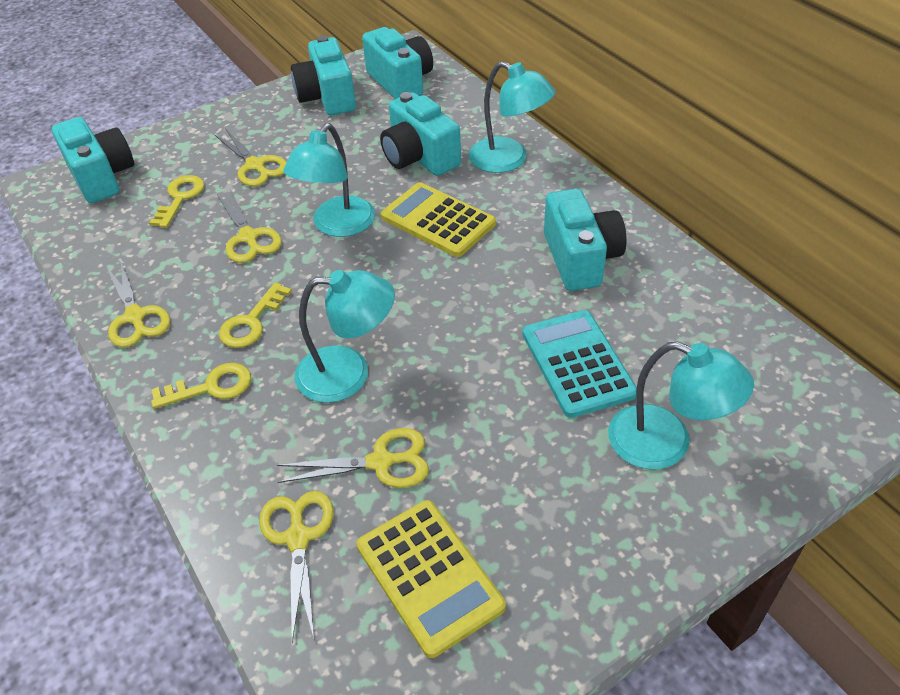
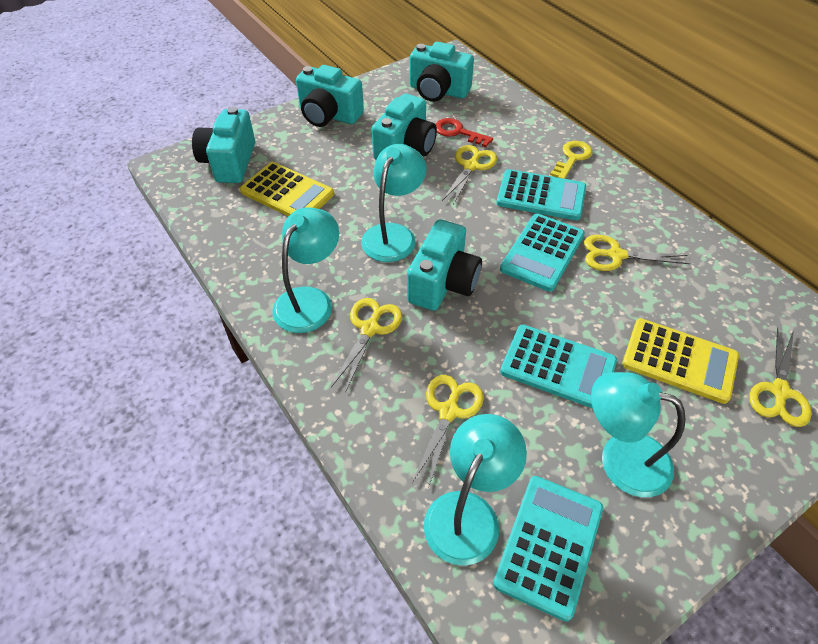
red key: 0 -> 1
turquoise calculator: 1 -> 4
yellow key: 3 -> 1

